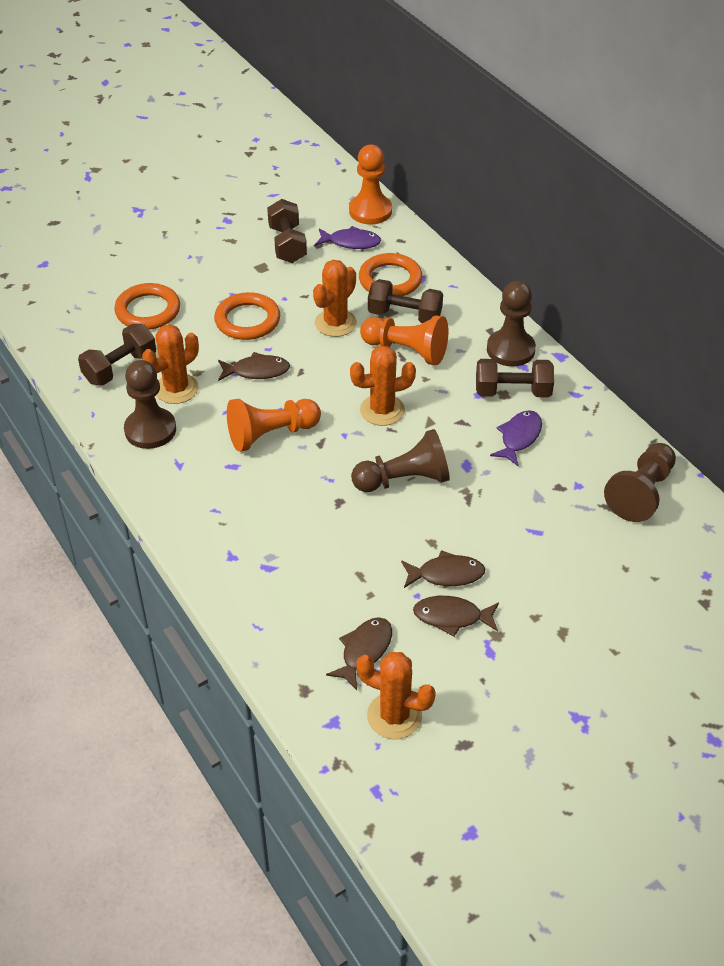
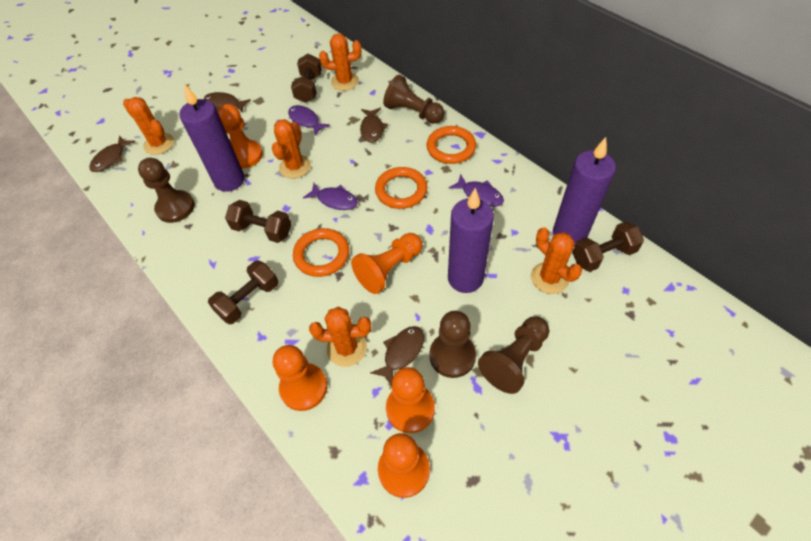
orange cactus: 4 -> 5
orange pawn: 3 -> 5
purple candle: 0 -> 3
purple fish: 2 -> 3

